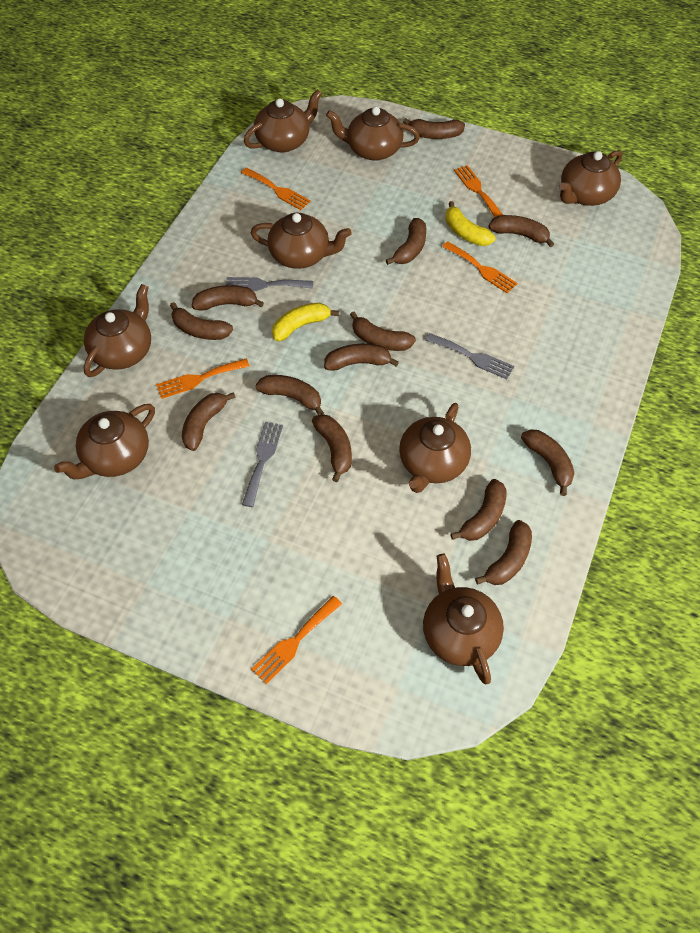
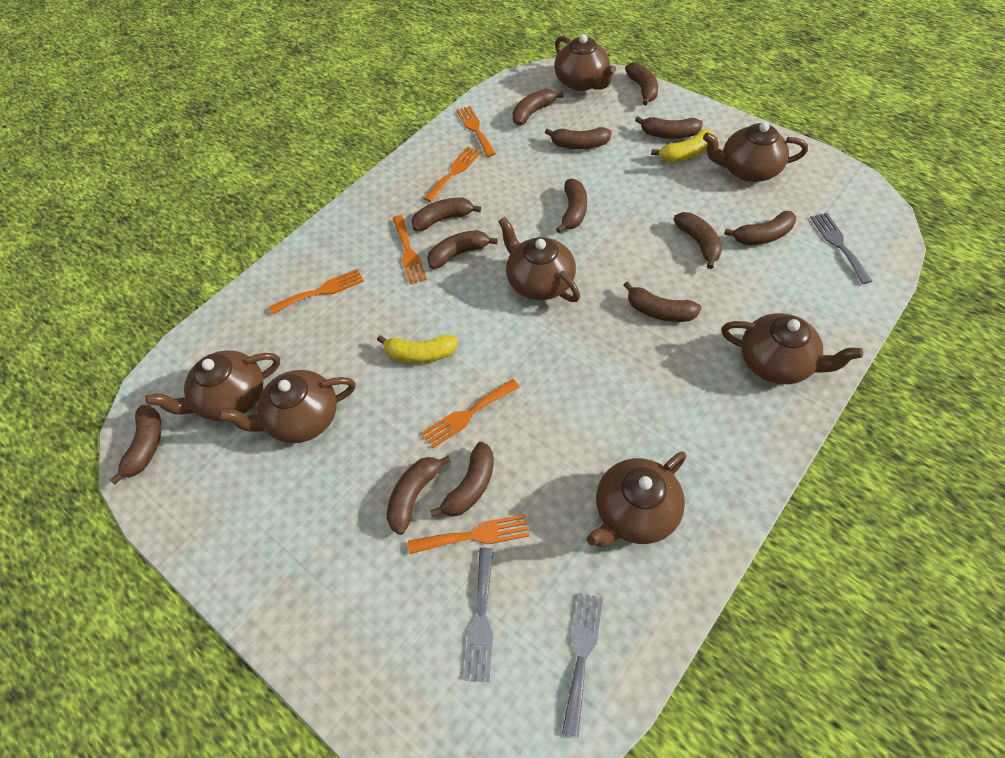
brown teapot: 8 -> 7
orange fork: 5 -> 6

